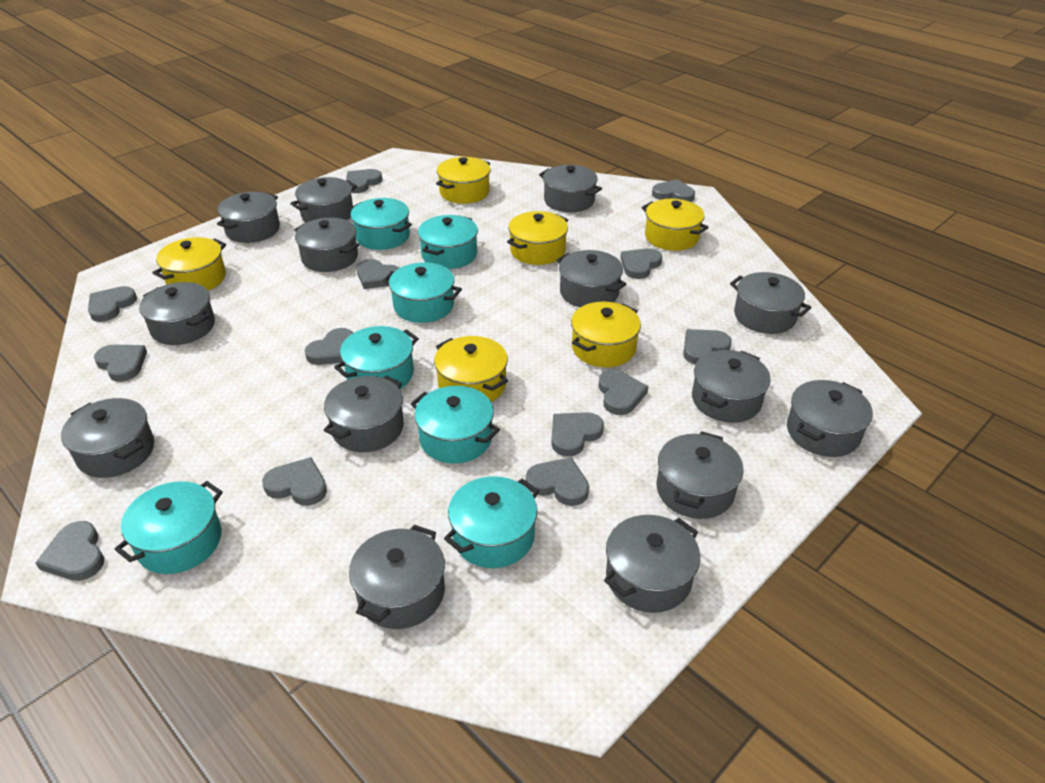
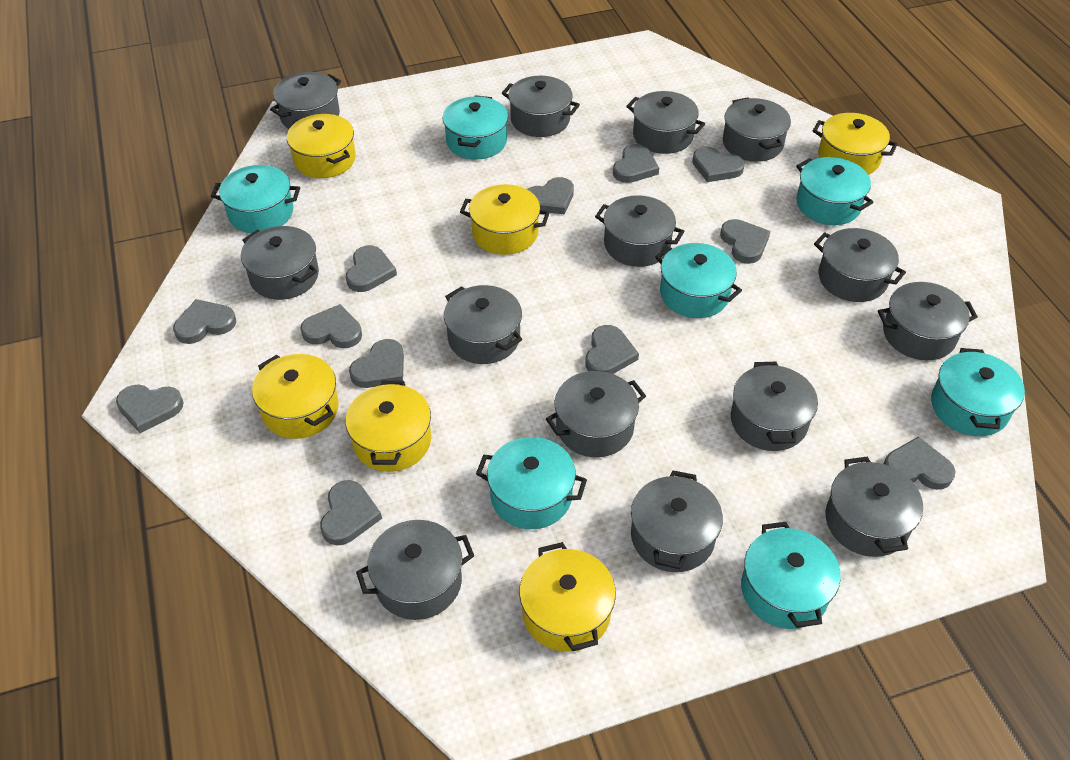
grey heart: 13 -> 12

